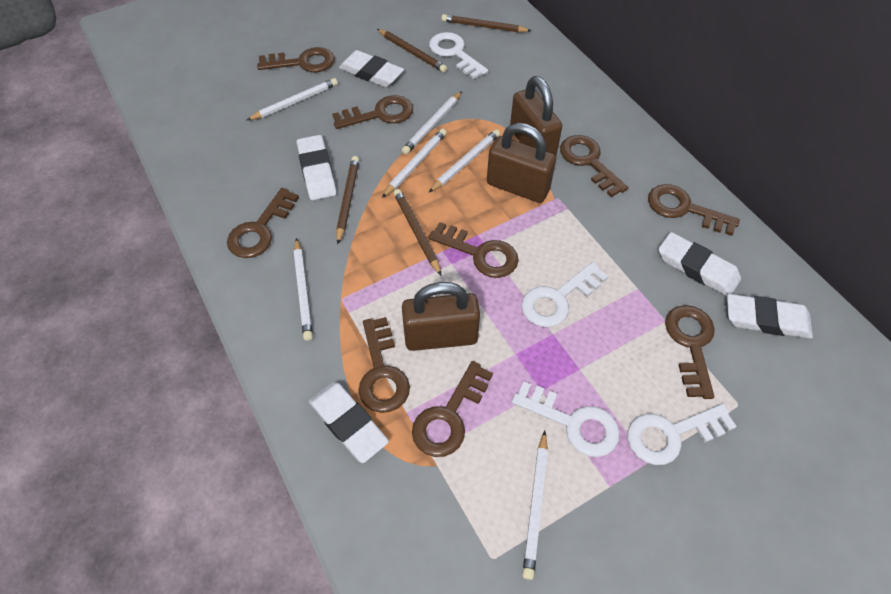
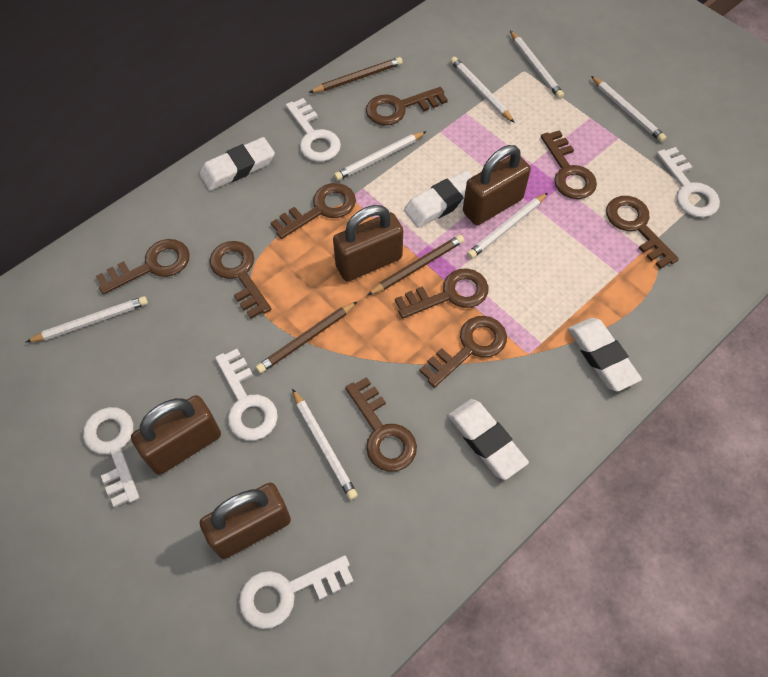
brown padlock: 3 -> 4
brown pencil: 4 -> 3
white eraser: 5 -> 4
white key: 4 -> 5
white pencil: 6 -> 7

